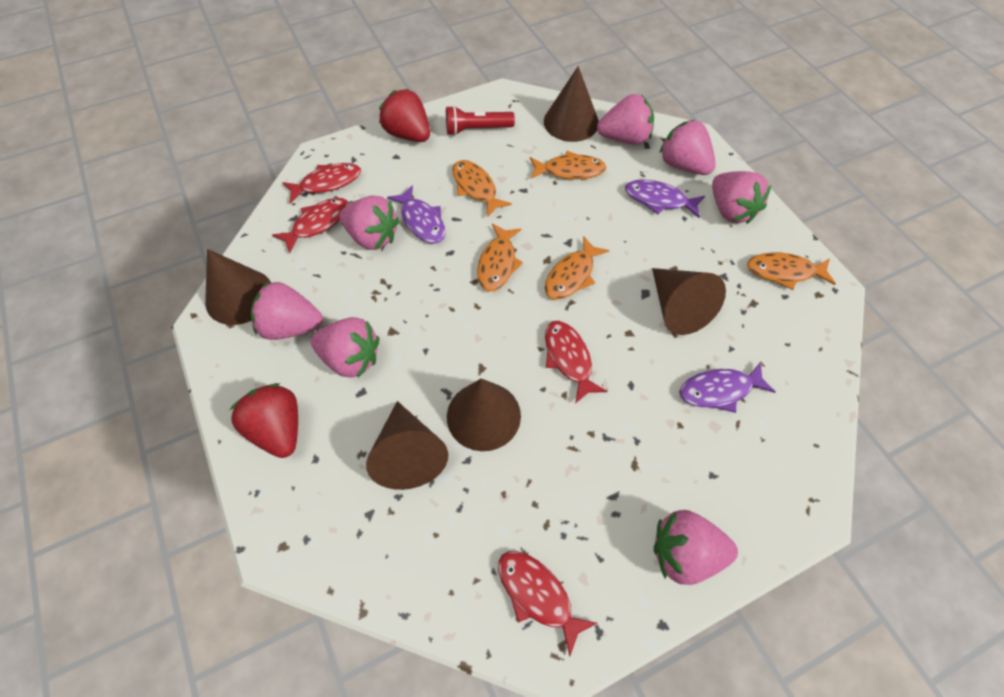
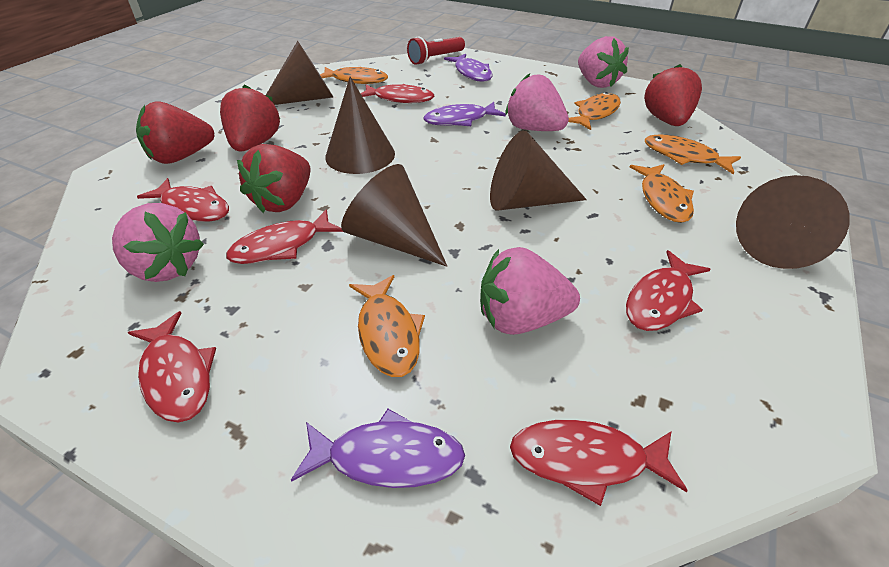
pink strawberry: 7 -> 4
red fish: 4 -> 6
red strawberry: 2 -> 4

